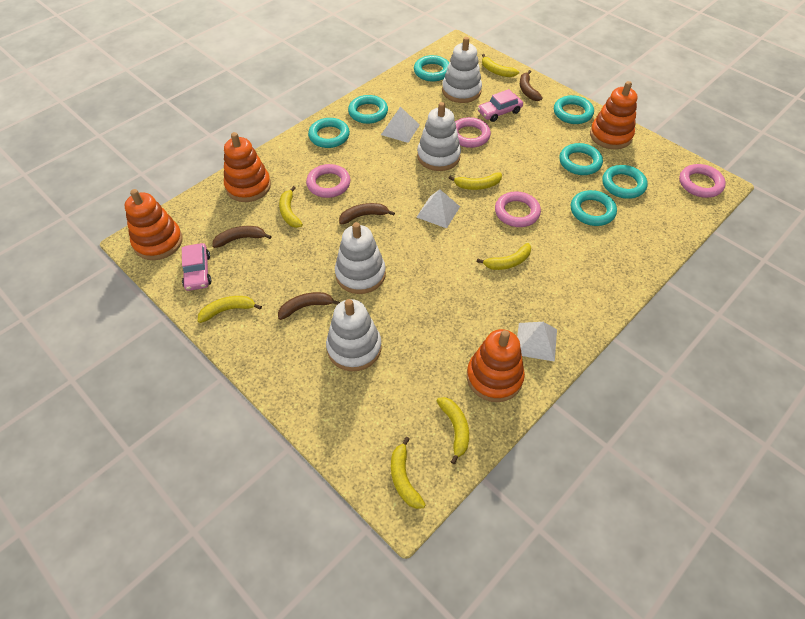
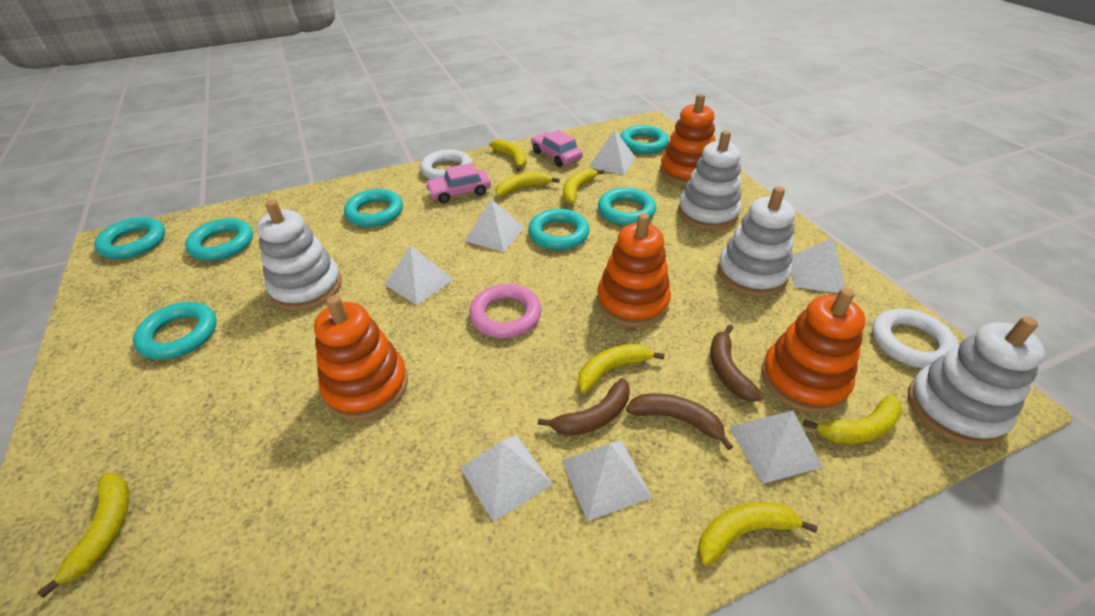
brown banana: 4 -> 3
pink ring: 4 -> 1
white pyramid: 3 -> 7
white ring: 0 -> 2

